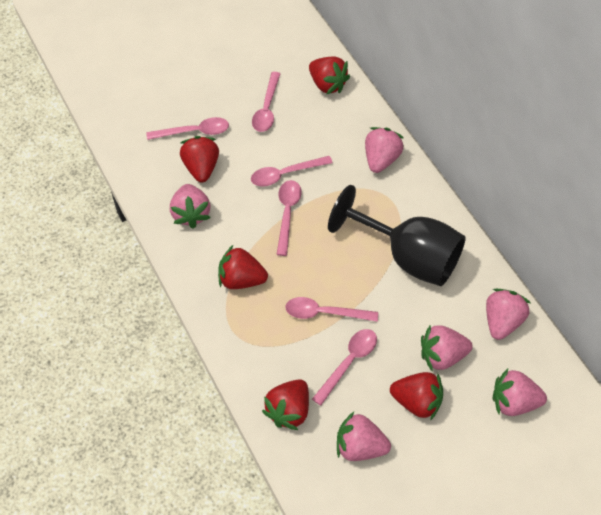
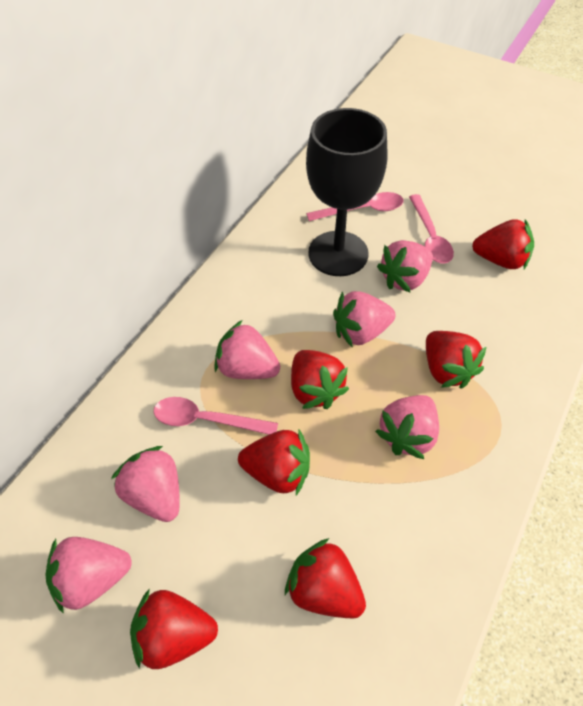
pink spoon: 6 -> 3
red strawberry: 5 -> 6

